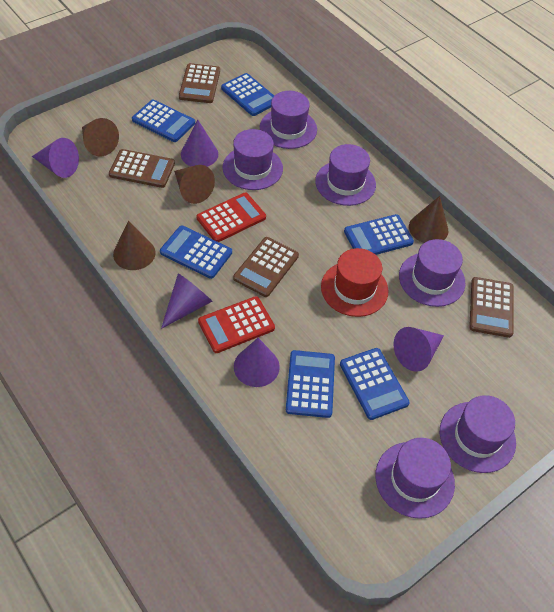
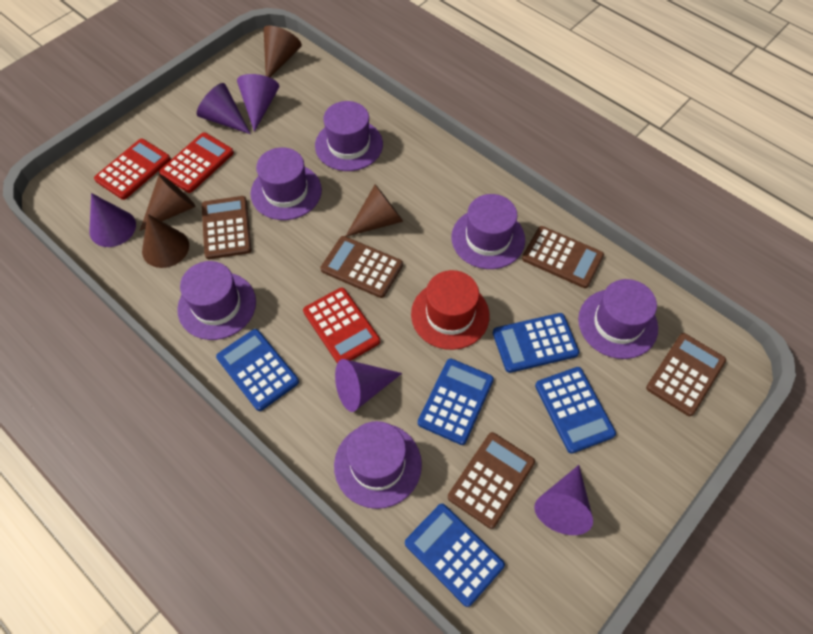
blue calculator: 6 -> 5
brown calculator: 4 -> 5
red calculator: 2 -> 3

